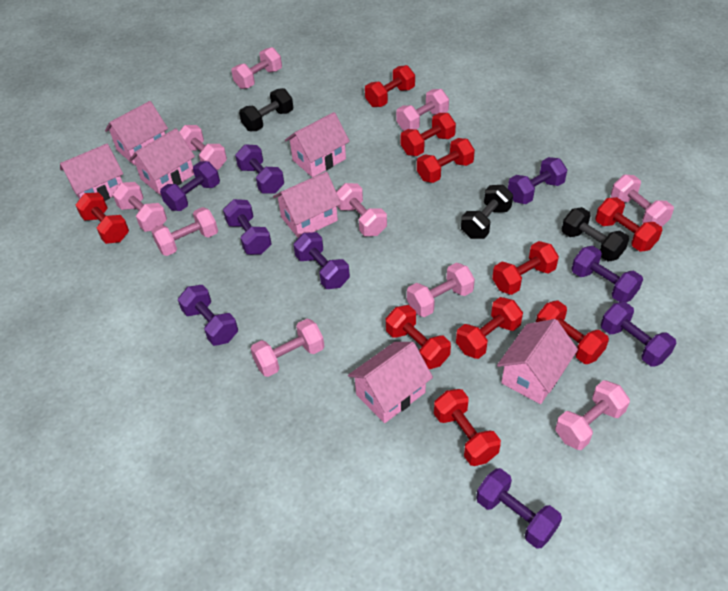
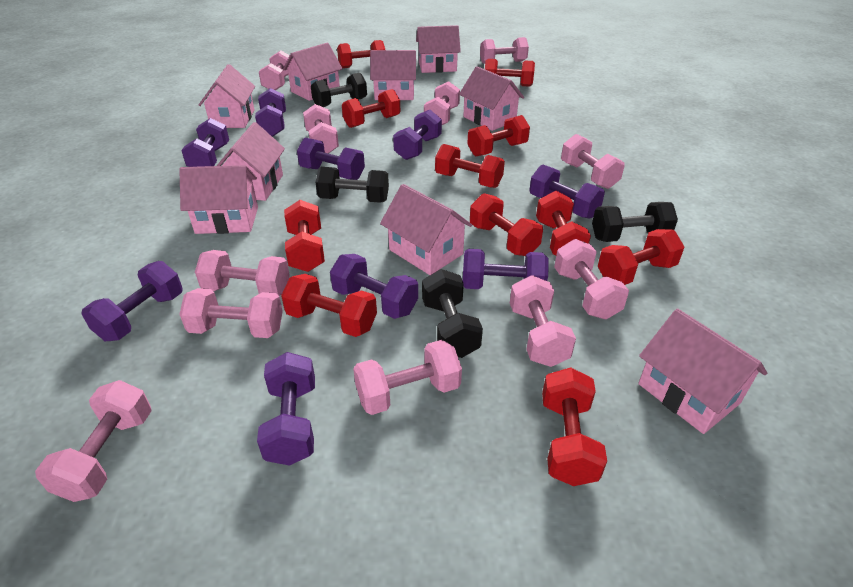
black dumbbell: 3 -> 4
pink dumbbell: 10 -> 11
pink house: 7 -> 9
red dumbbell: 10 -> 11

